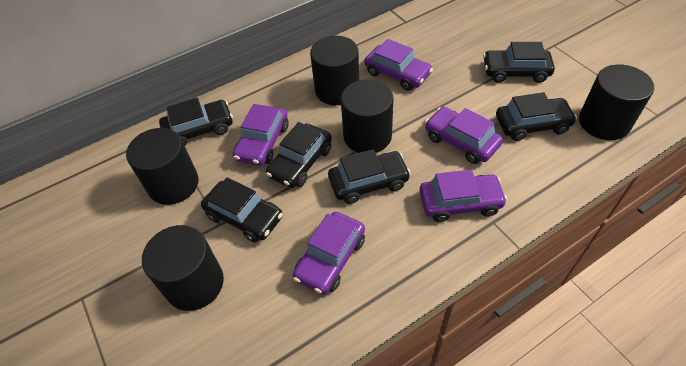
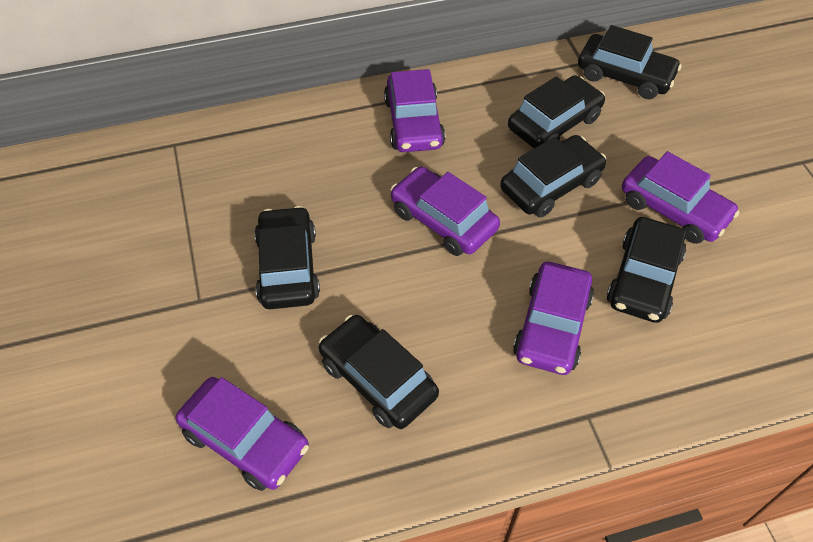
black cylinder: 5 -> 0

